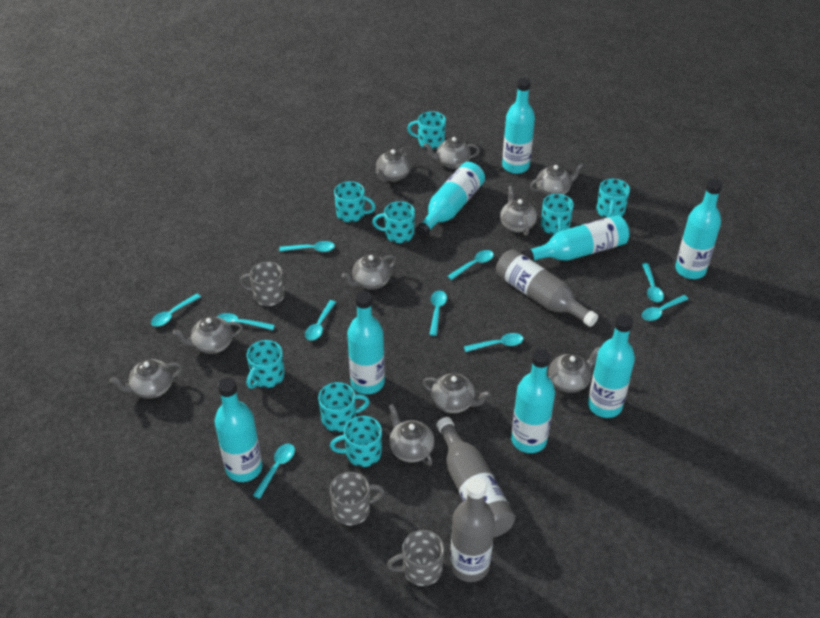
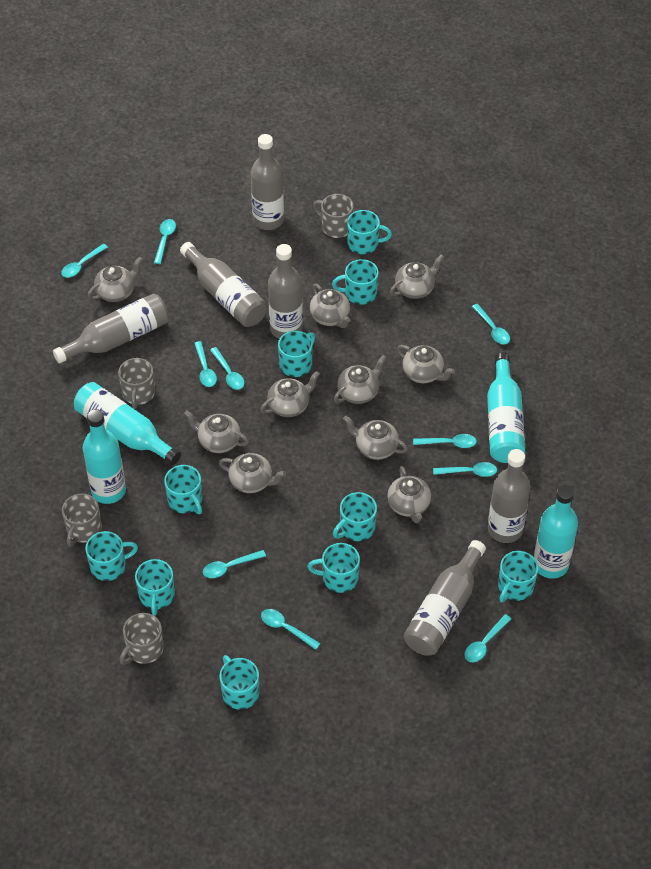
grey bottle: 3 -> 6
grey mug: 3 -> 4
turquoise bottle: 8 -> 4
turquoise mug: 8 -> 10

